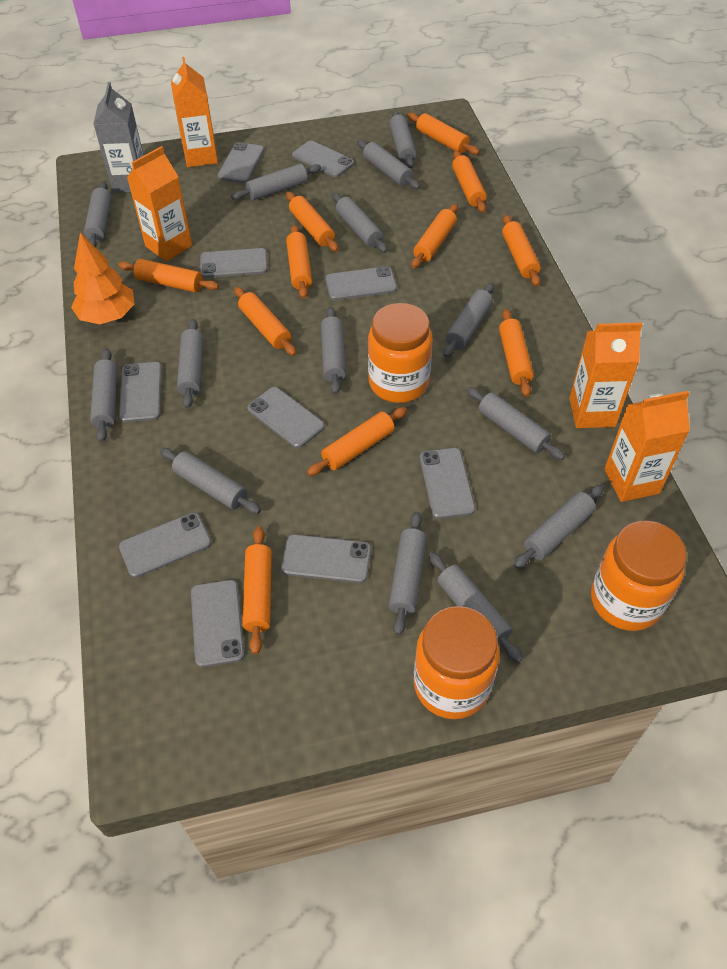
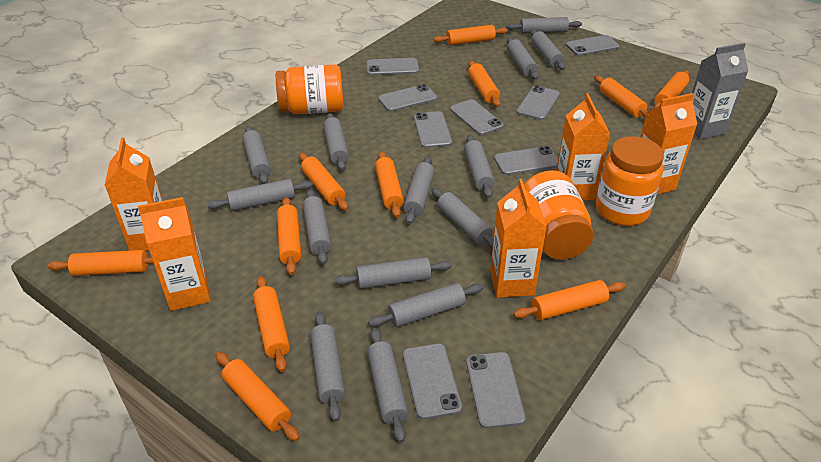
grey phone: 10 -> 9
orange carton: 4 -> 5
orange tree: 1 -> 0

